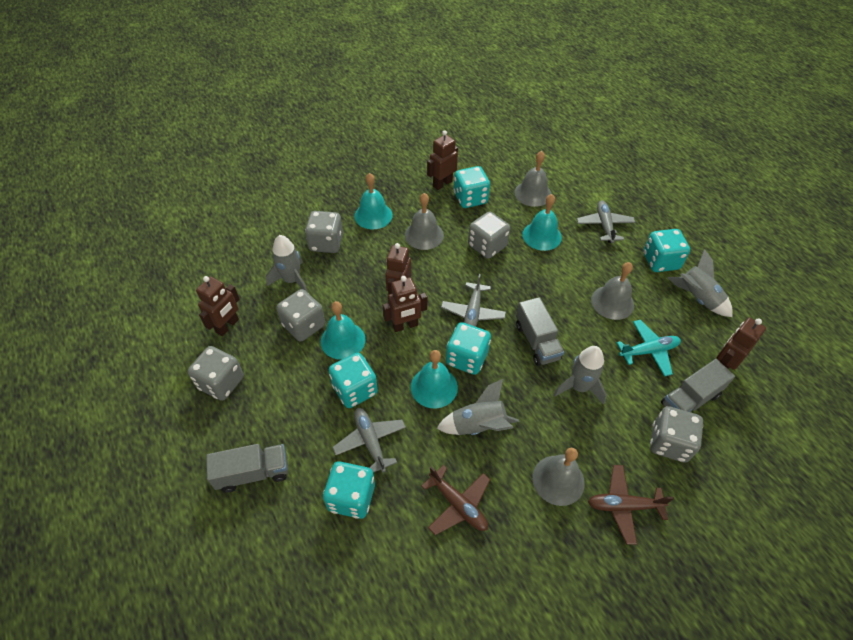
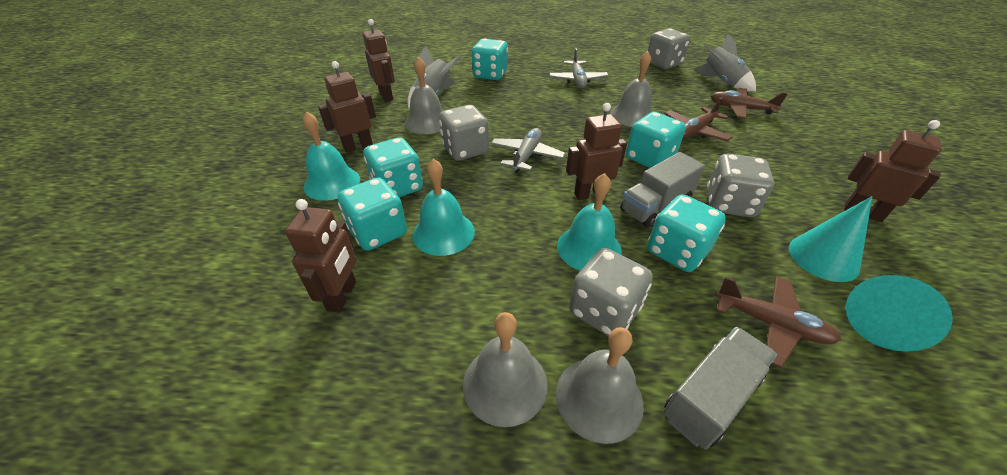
brown plane: 2 -> 3
grey dice: 5 -> 4
grey plane: 3 -> 2
grey rocket: 4 -> 2
grey truck: 3 -> 2
turquoise bell: 4 -> 3
turquoise cone: 0 -> 2
turquoise plane: 1 -> 0

